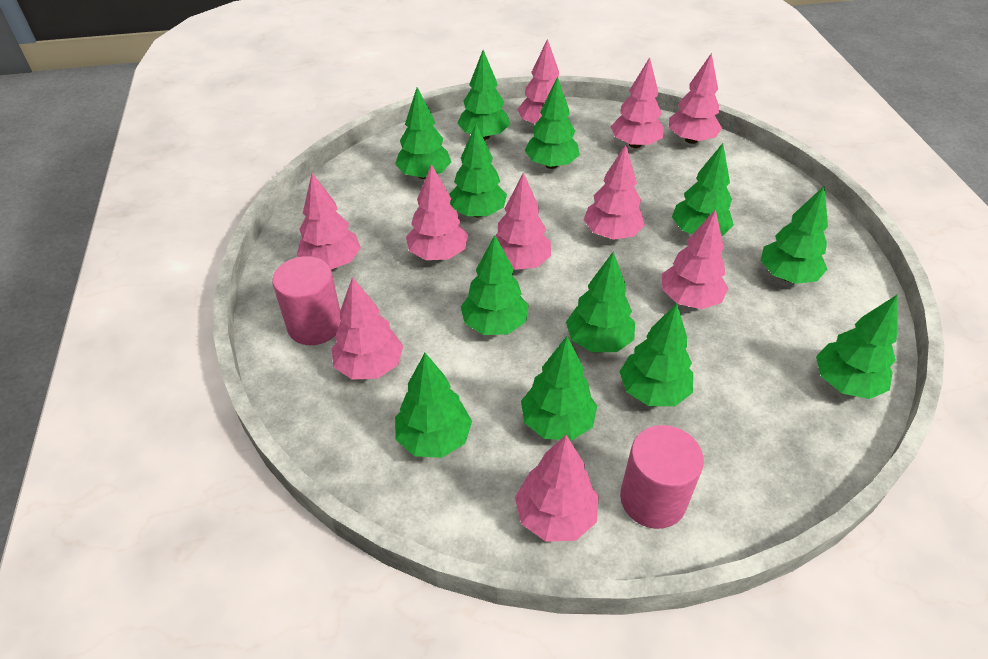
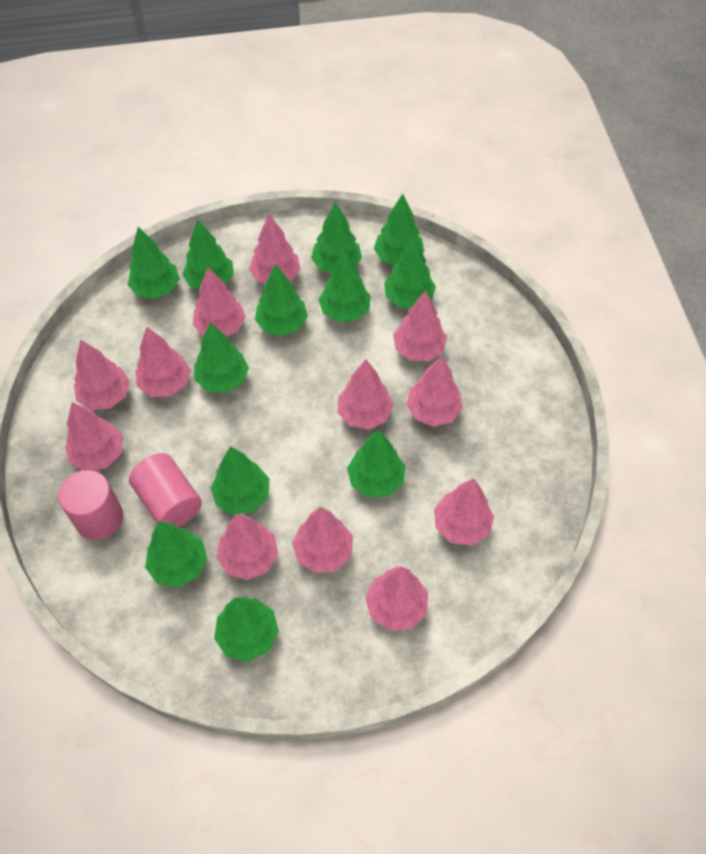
pink tree: 10 -> 12

